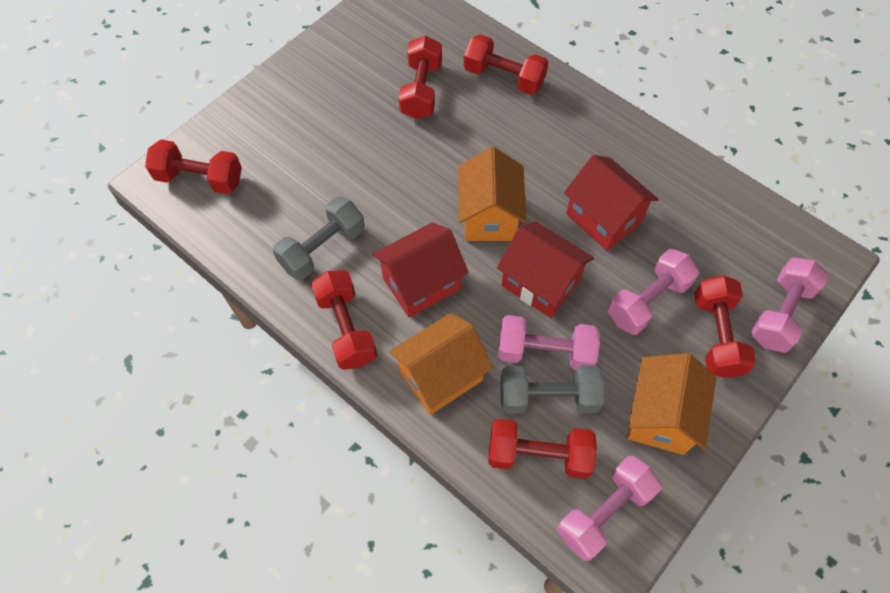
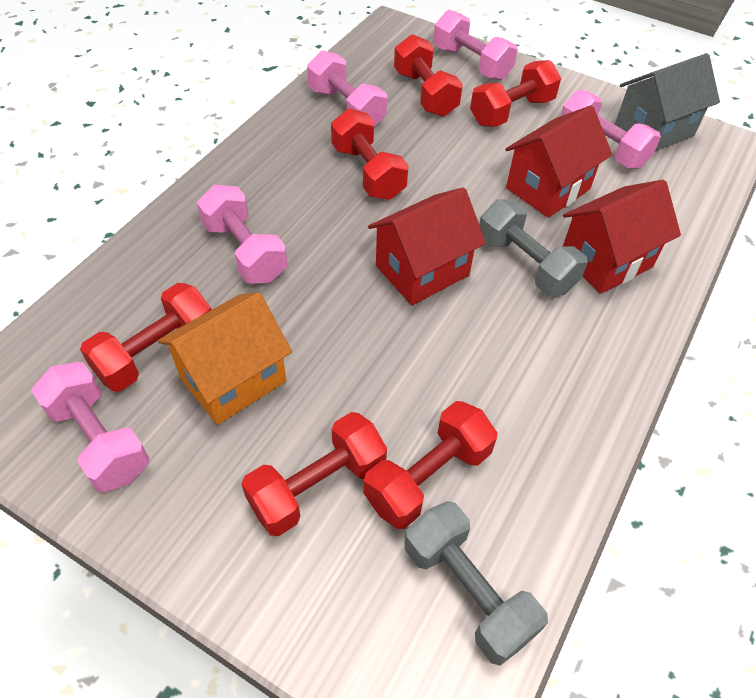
grey house: 0 -> 1
orange house: 3 -> 1
pink dumbbell: 4 -> 5

